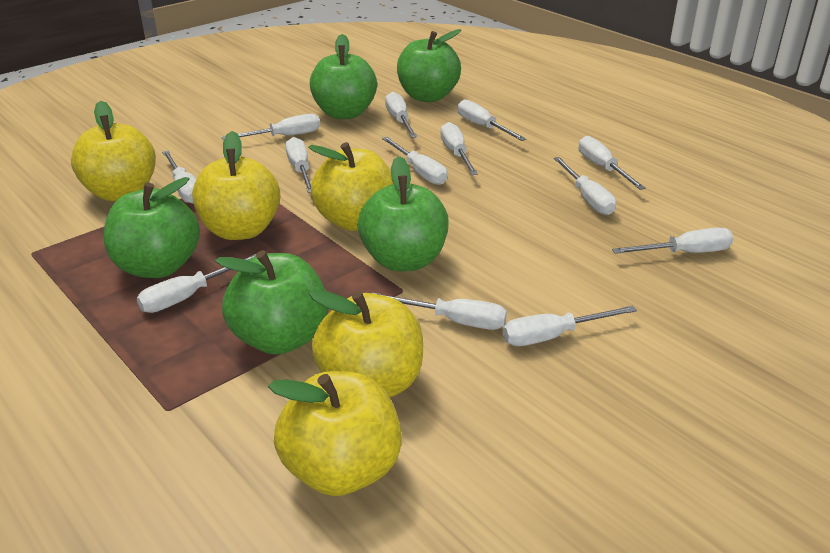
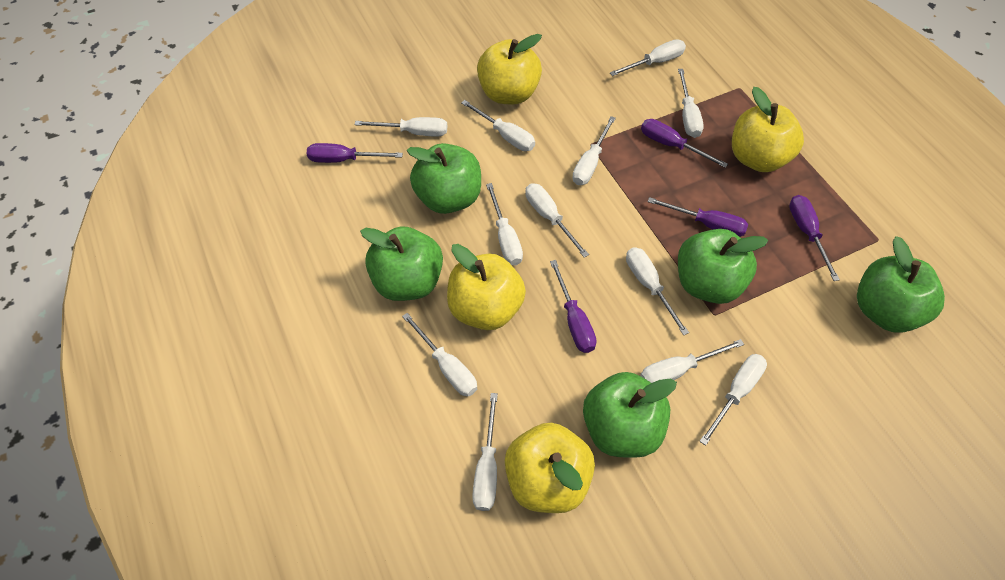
purple screwdriver: 0 -> 5
white screwdriver: 13 -> 12
yellow apple: 5 -> 4

